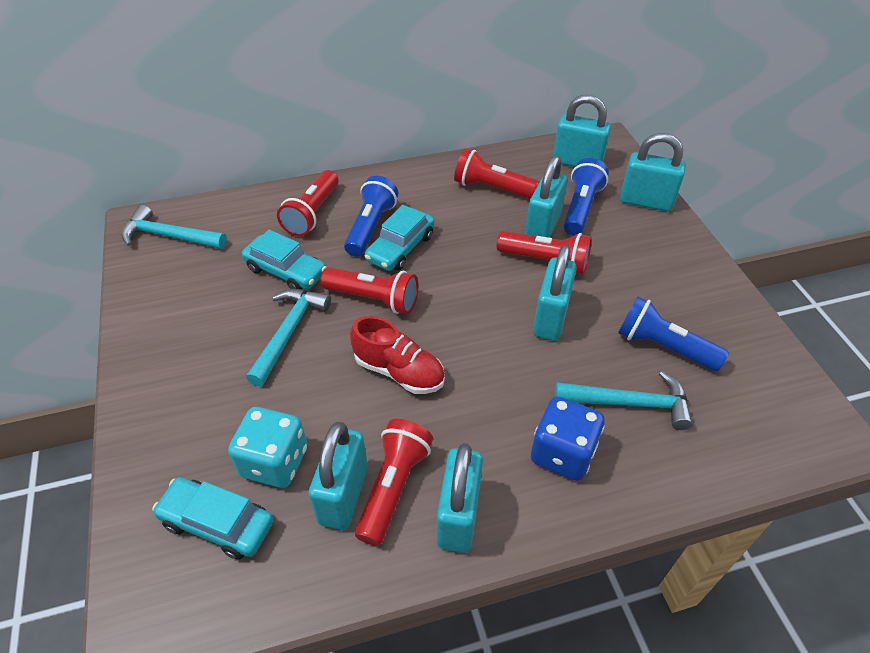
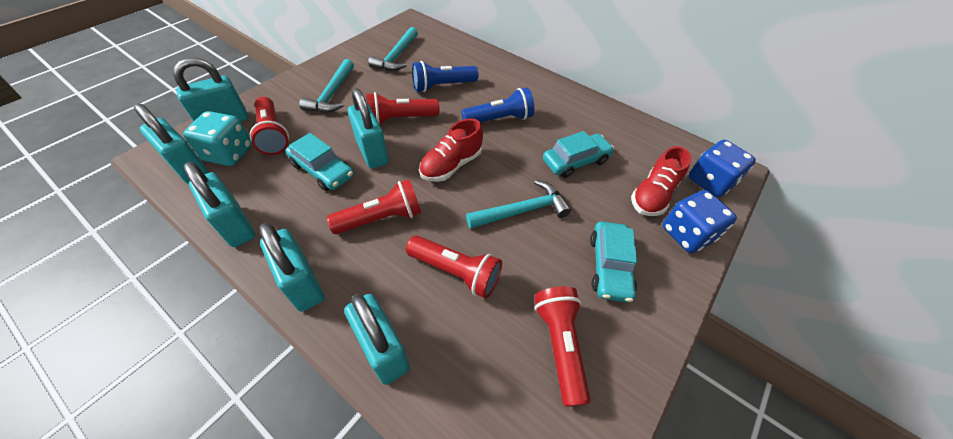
blue dice: 1 -> 2
blue flashlight: 3 -> 2
red shoe: 1 -> 2

